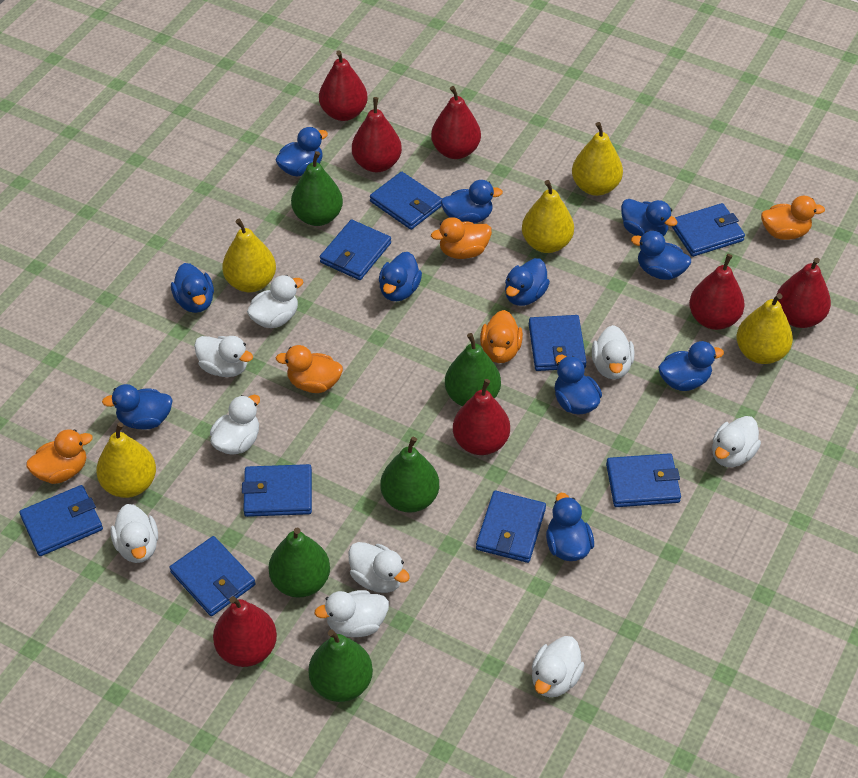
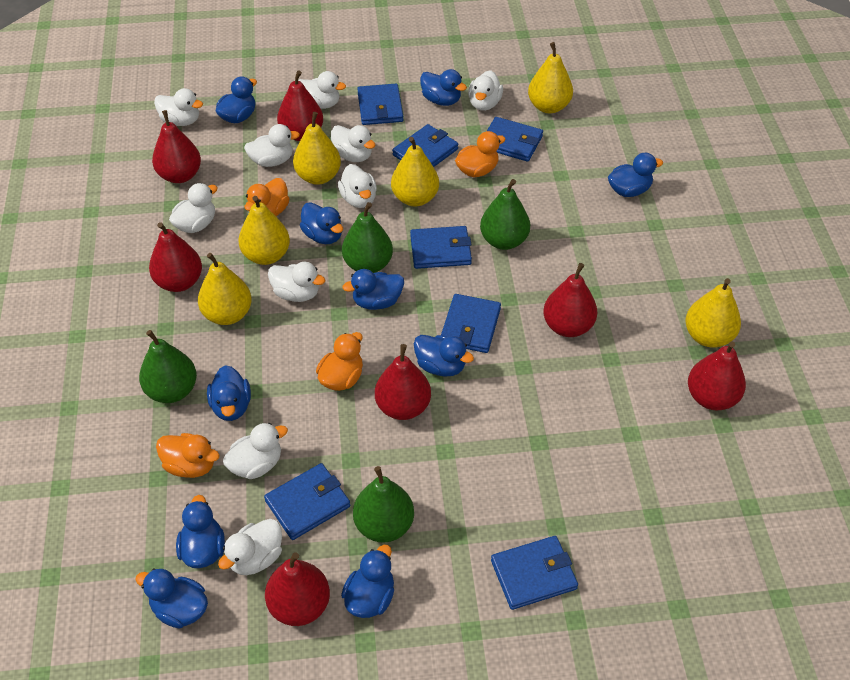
blue duck: 11 -> 10
blue wallet: 9 -> 7
green pear: 5 -> 4
orange duck: 5 -> 4
white duck: 9 -> 10
yellow pear: 5 -> 6

